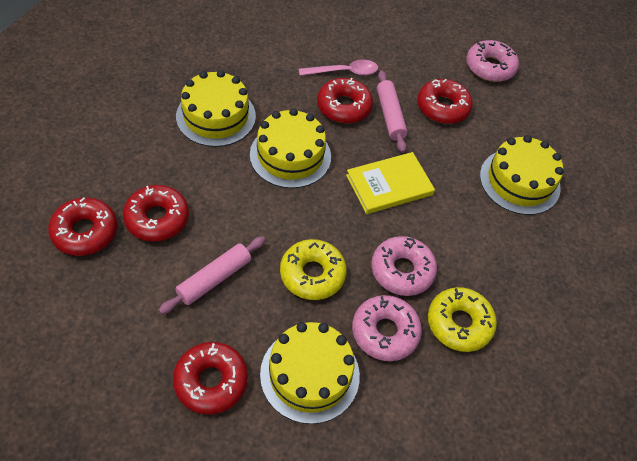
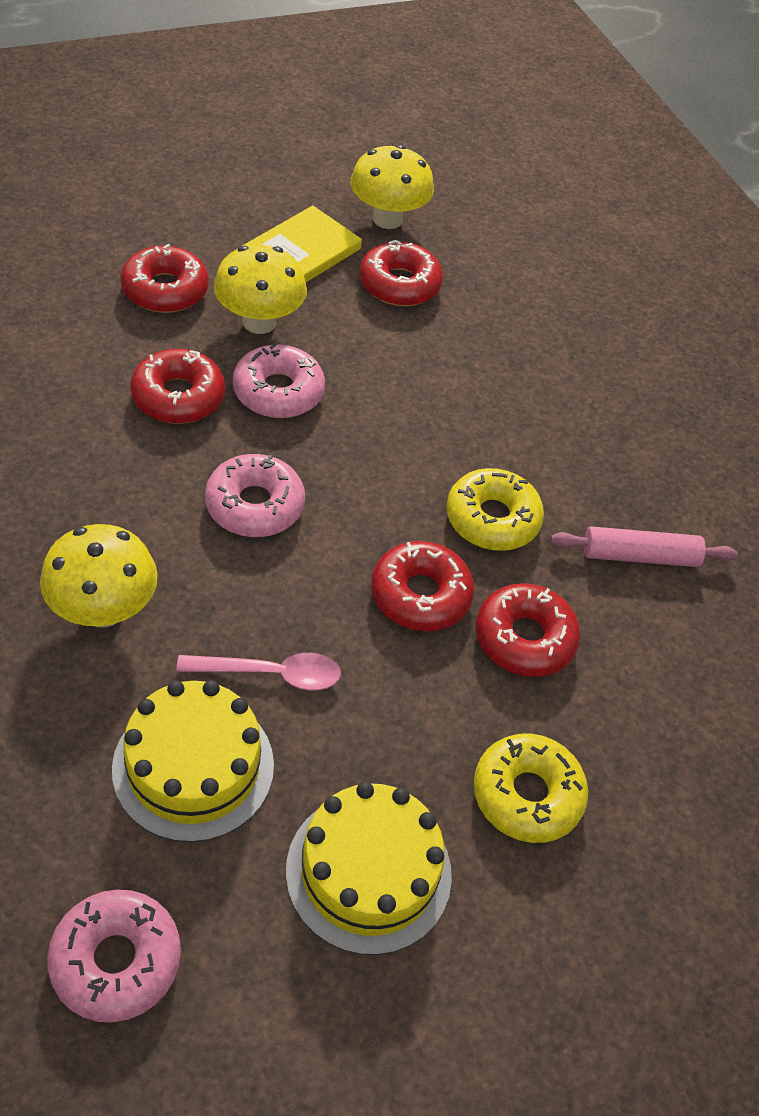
pink rolling pin: 2 -> 1
yellow cake: 4 -> 2
yellow mushroom: 0 -> 3

